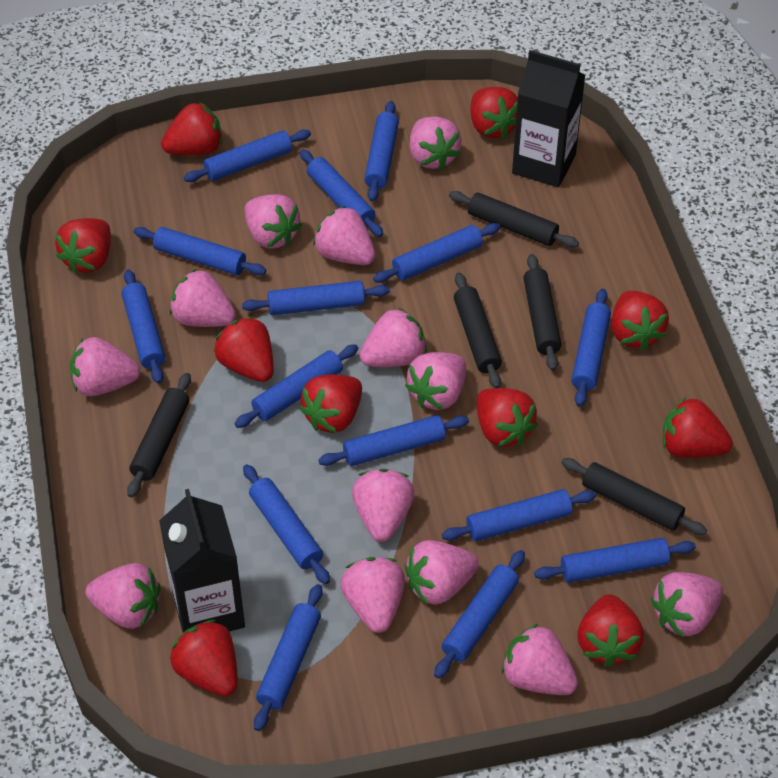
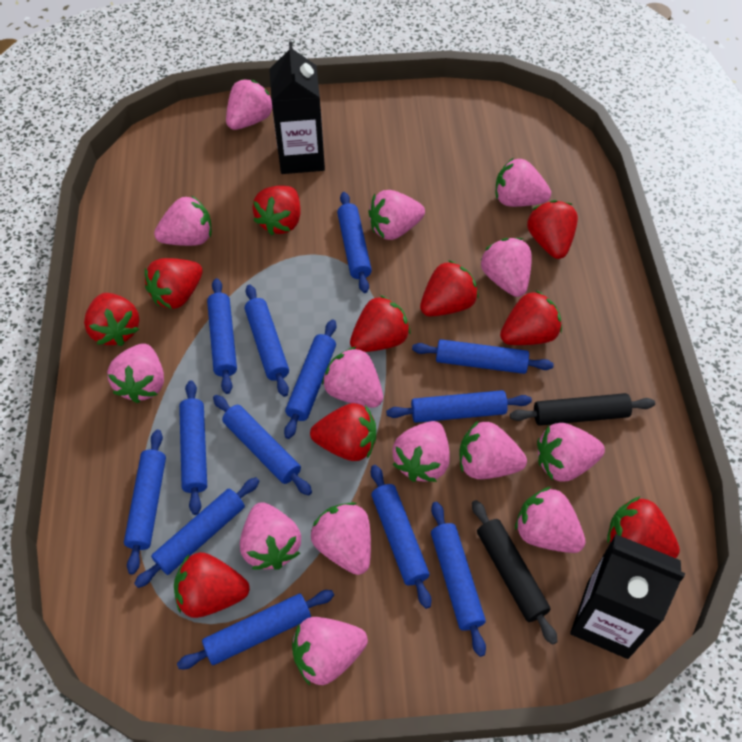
black rolling pin: 5 -> 2
blue rolling pin: 15 -> 13
pink strawberry: 13 -> 14

